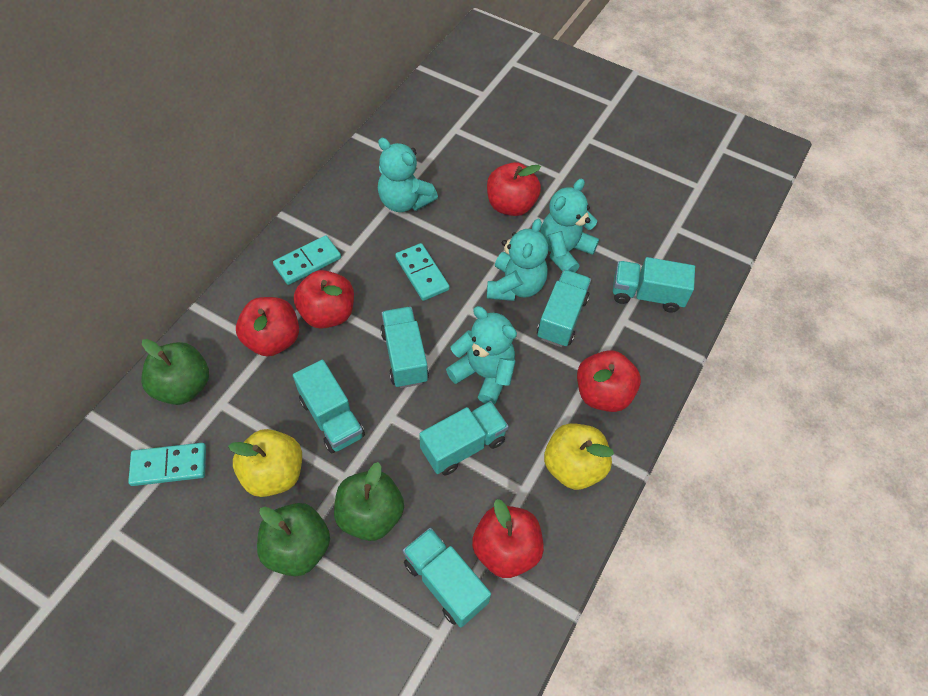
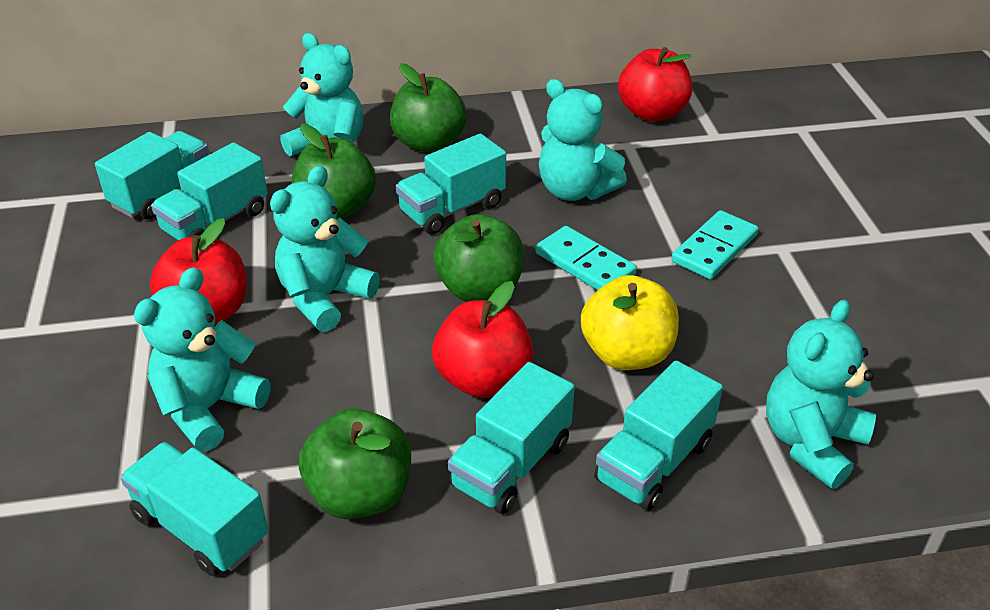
green apple: 3 -> 4
red apple: 5 -> 3
turquoise domino: 3 -> 2
turquoise teddy bear: 4 -> 5
yellow apple: 2 -> 1

